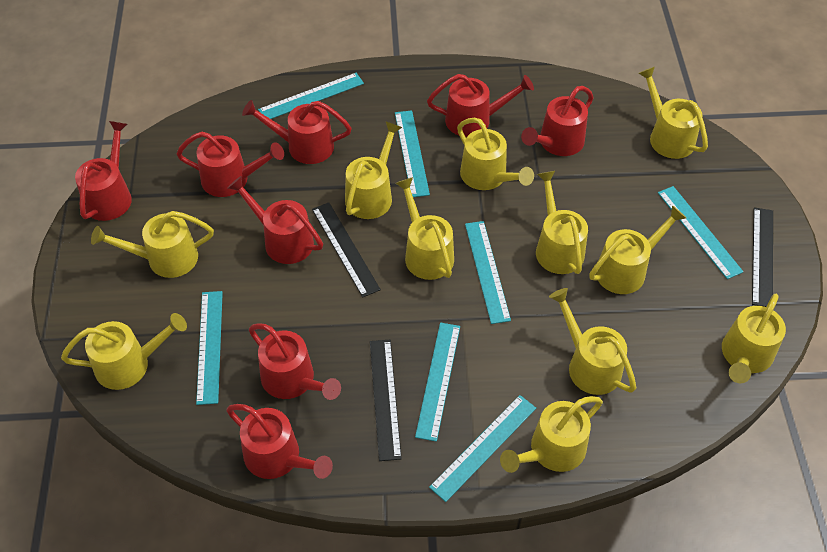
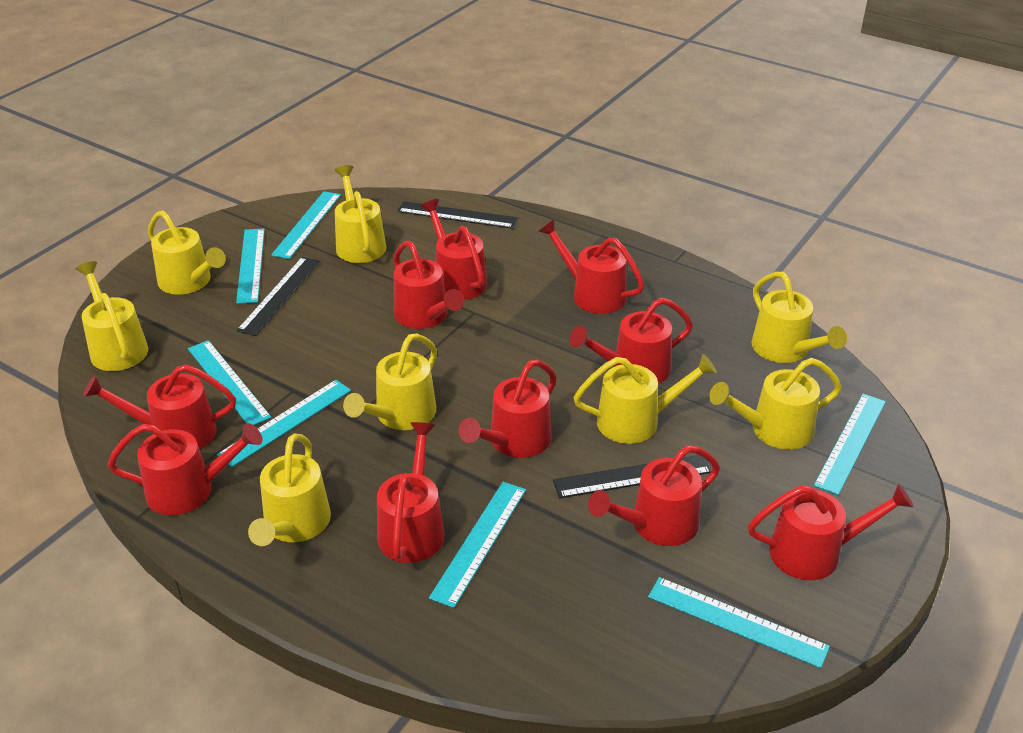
red watering can: 8 -> 10
yellow watering can: 11 -> 8

